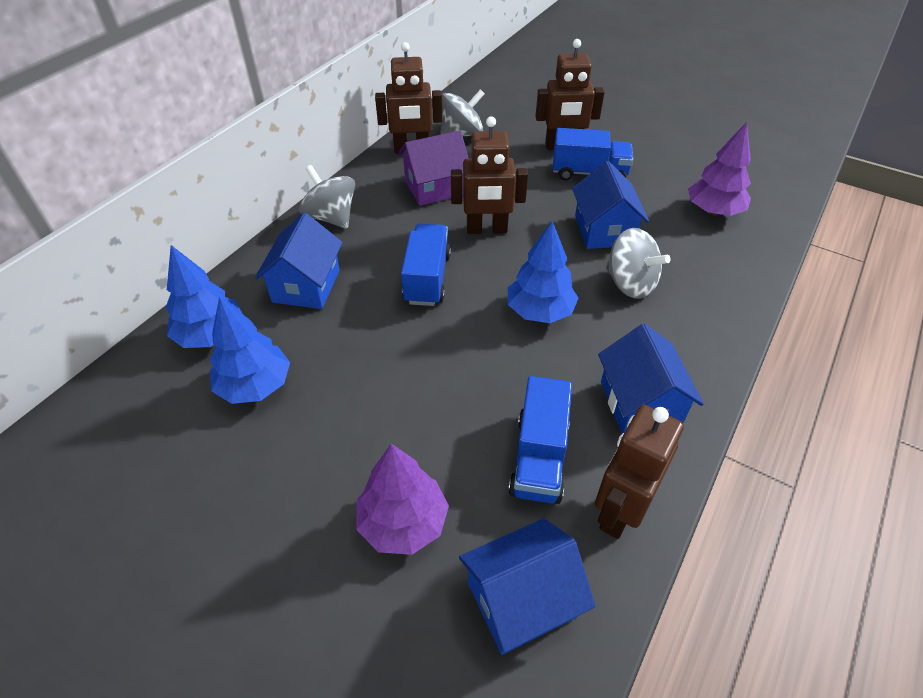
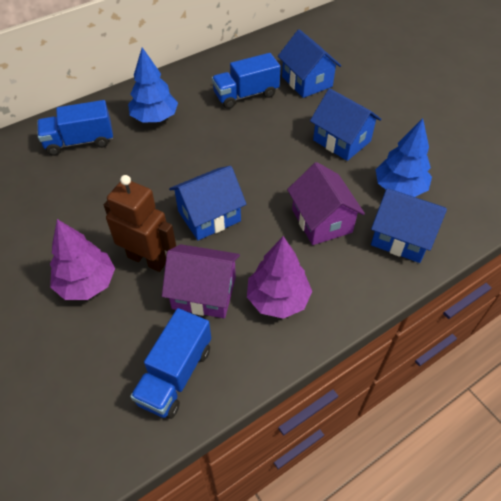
blue tree: 3 -> 2
brown robot: 4 -> 1
grey spinning top: 3 -> 0
purple house: 1 -> 2

